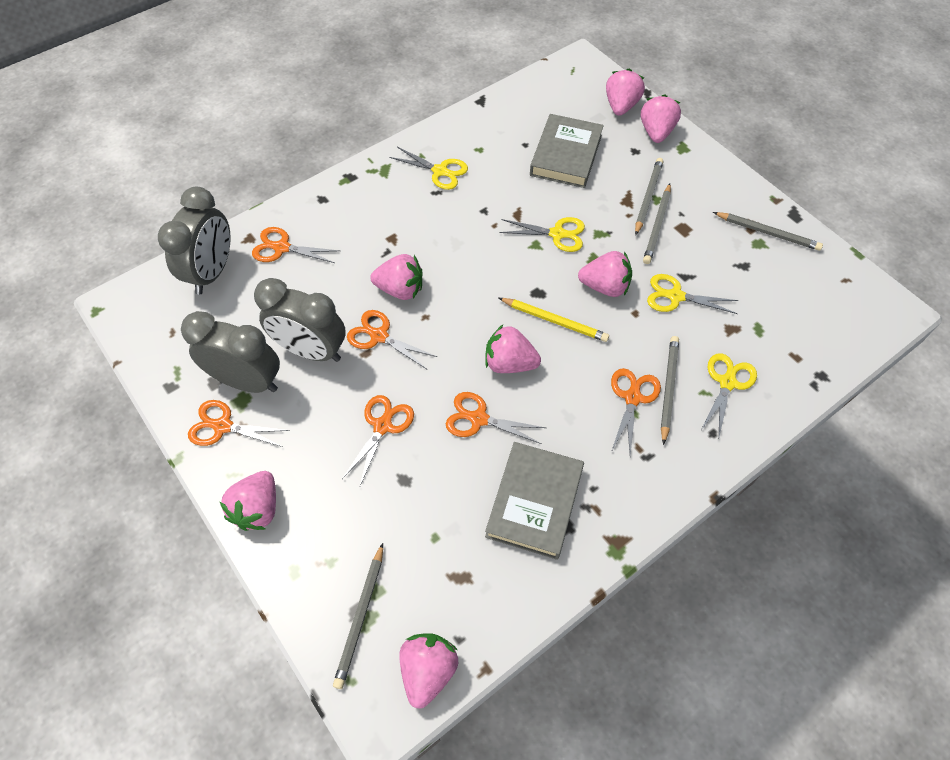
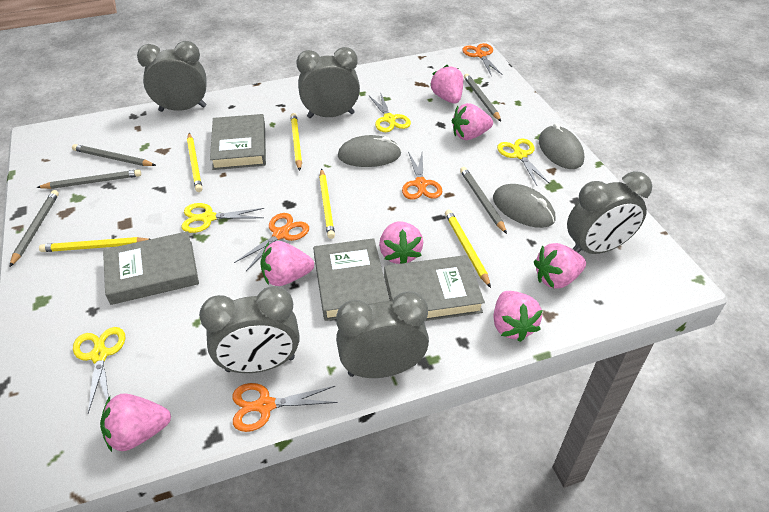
grey book: 2 -> 4
grey clock: 3 -> 5
grey mouse: 0 -> 3
orange scissors: 6 -> 4
yellow pencil: 1 -> 5

